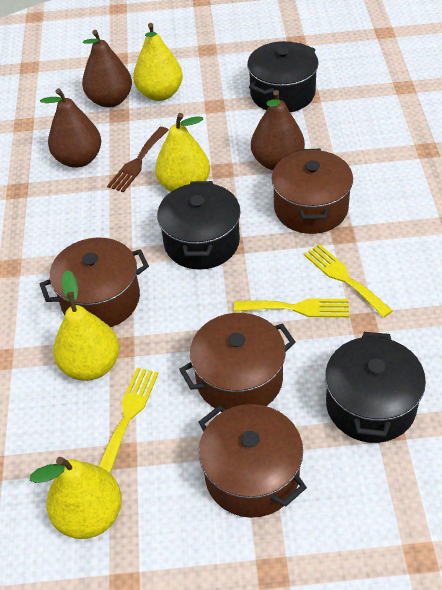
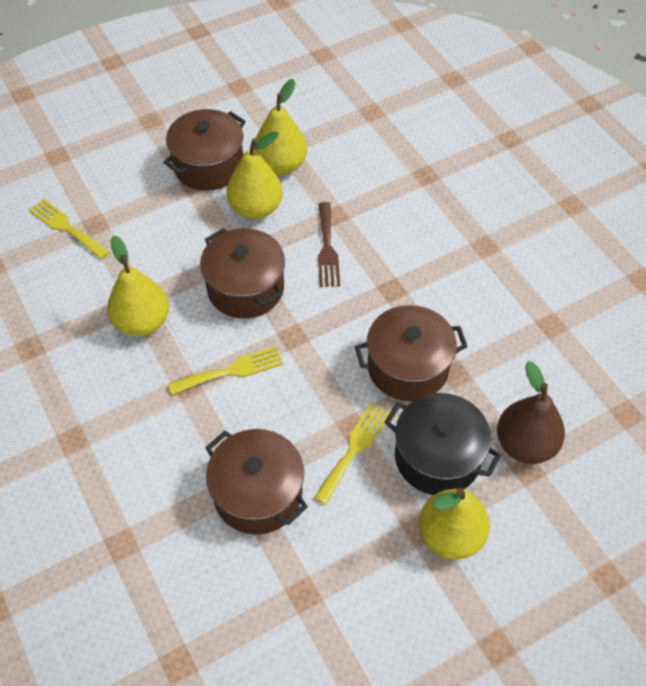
black pot: 3 -> 1
brown pear: 3 -> 1

